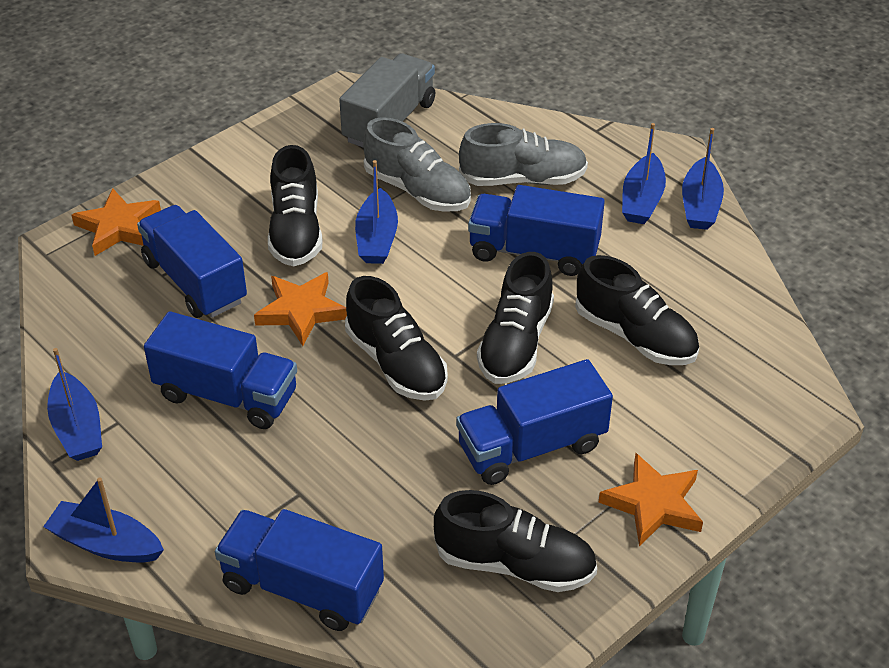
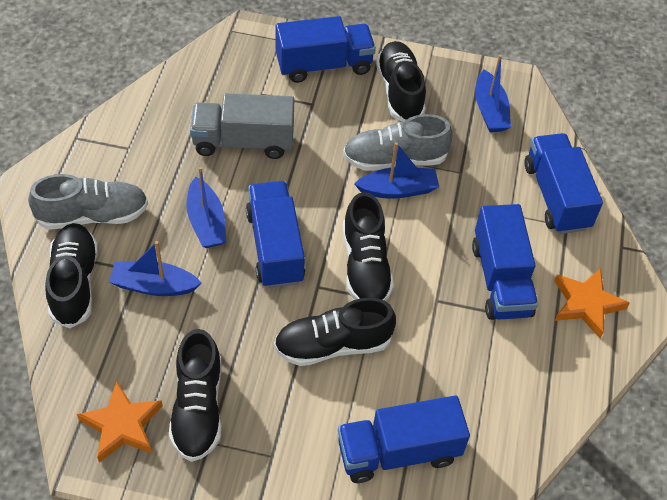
blue boat: 5 -> 4
orange star: 3 -> 2

